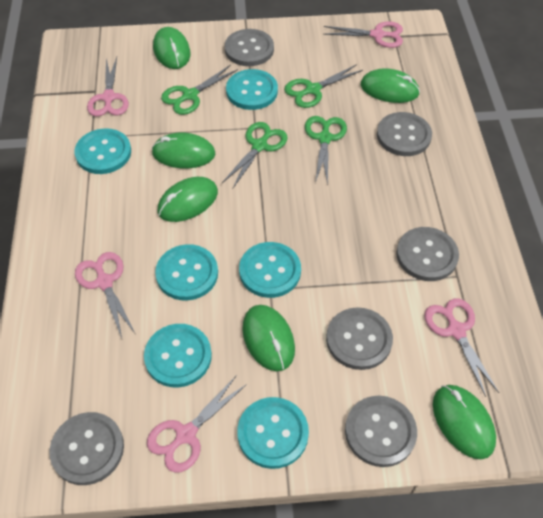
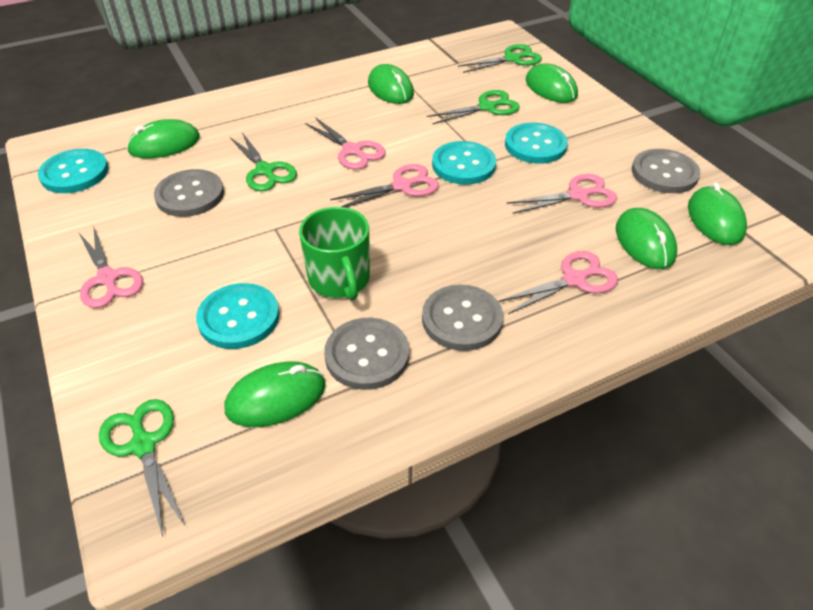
green mug: 0 -> 1
grey button: 6 -> 4
turquoise button: 6 -> 4

